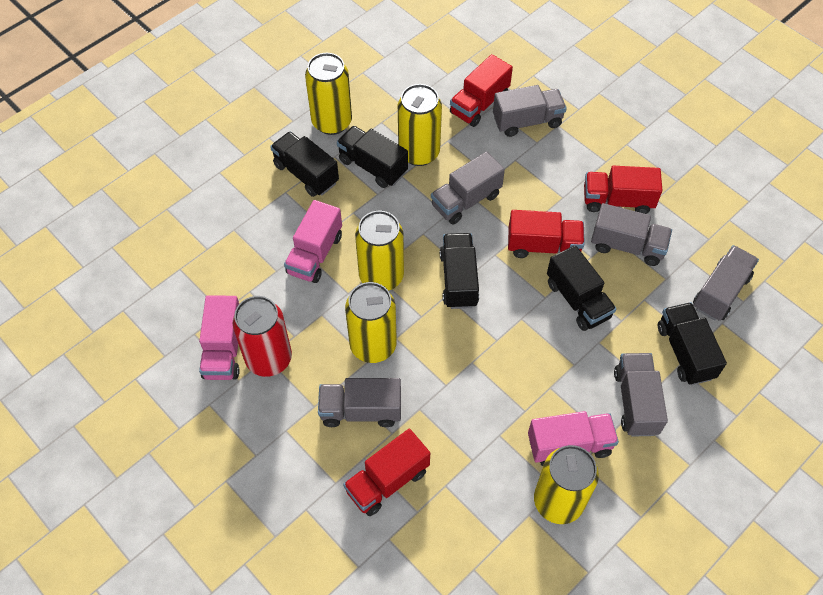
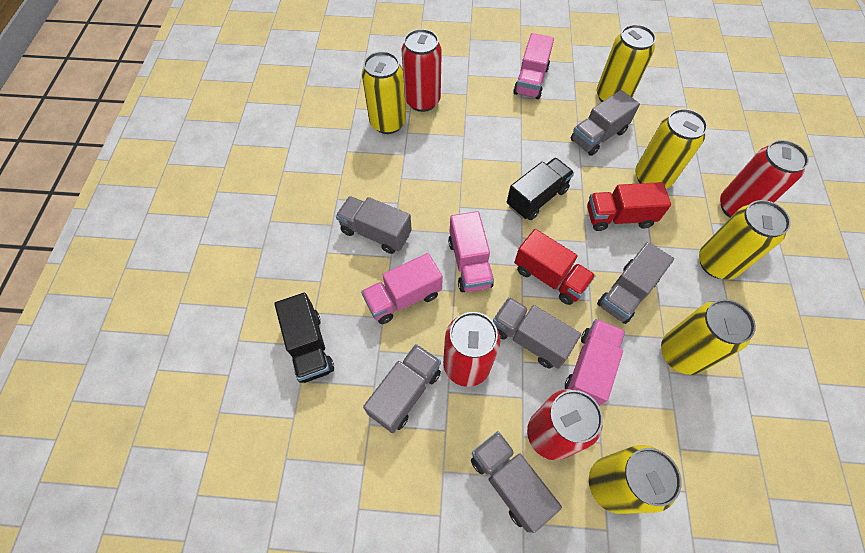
black truck: 5 -> 2
pink truck: 3 -> 4
red can: 1 -> 4
red truck: 4 -> 2
yellow can: 5 -> 6

